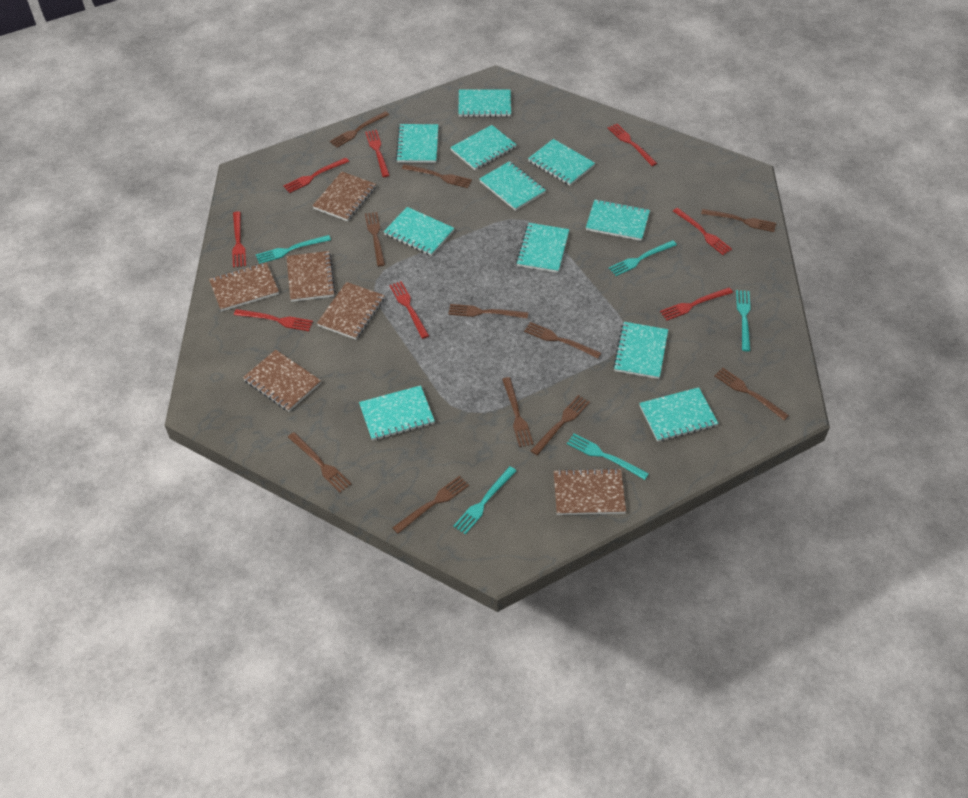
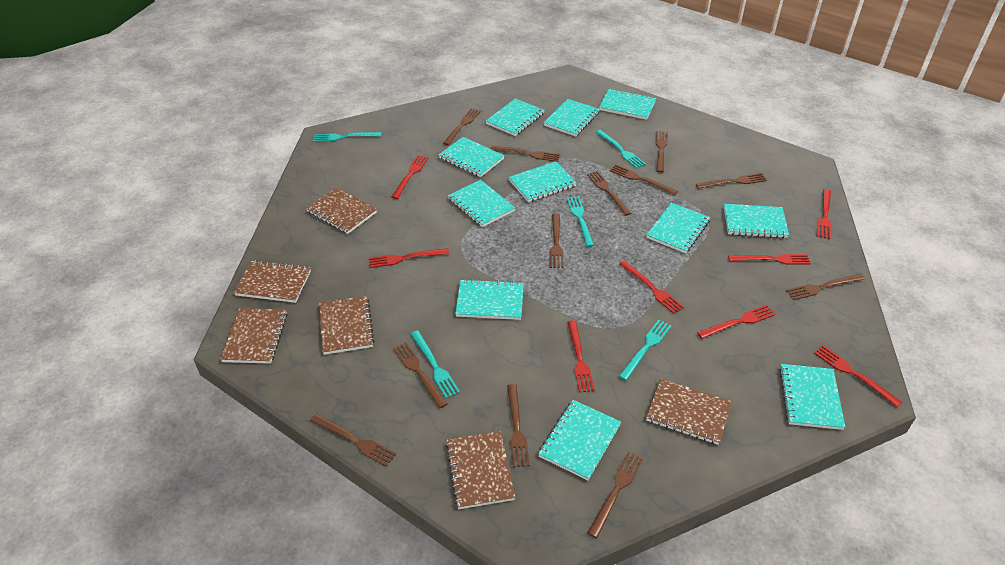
brown fork: 11 -> 12

